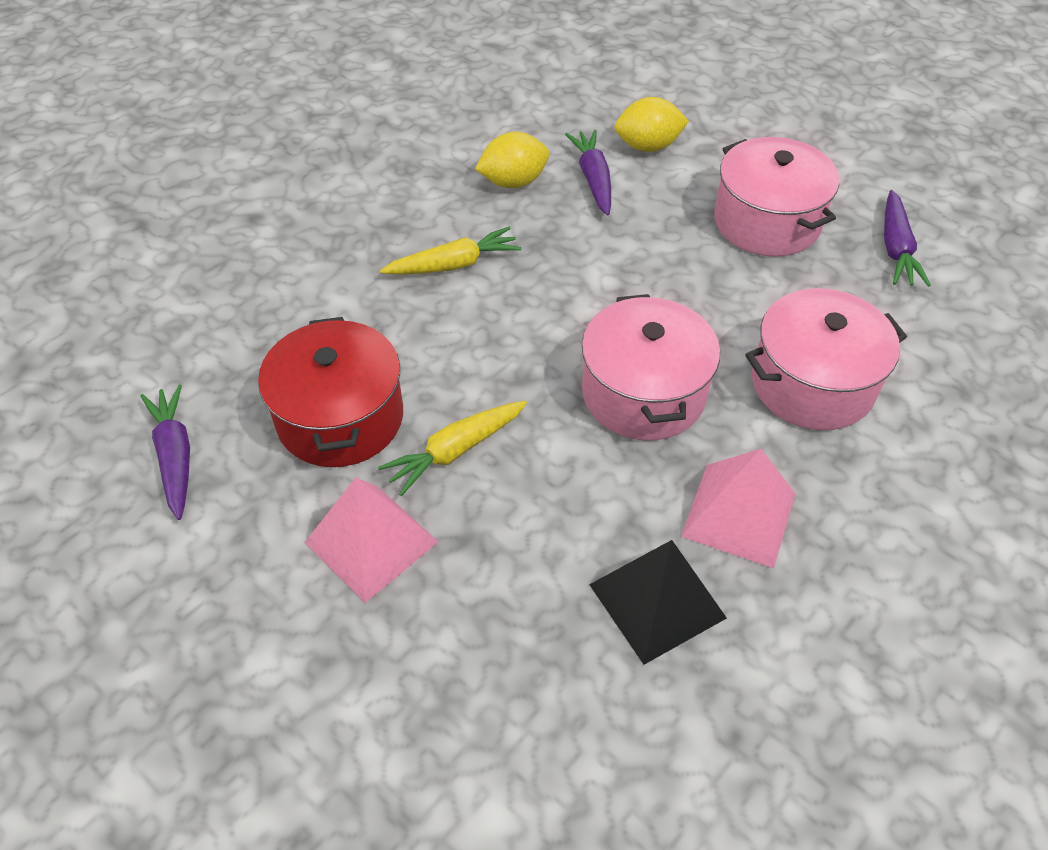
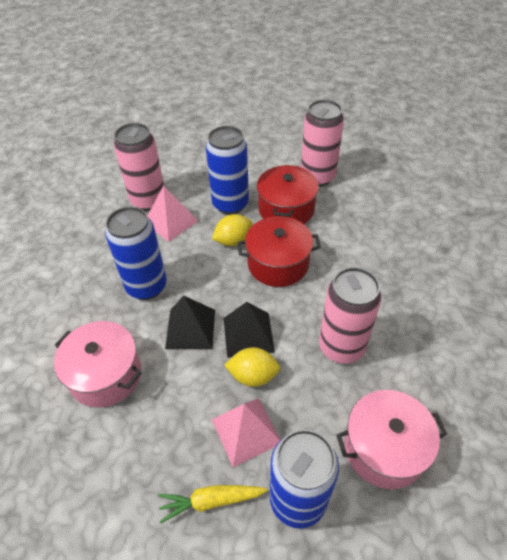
black pyramid: 1 -> 2
blue can: 0 -> 3
pink can: 0 -> 3
pink pot: 3 -> 2
purple carrot: 3 -> 0
red pot: 1 -> 2
yellow carrot: 2 -> 1

